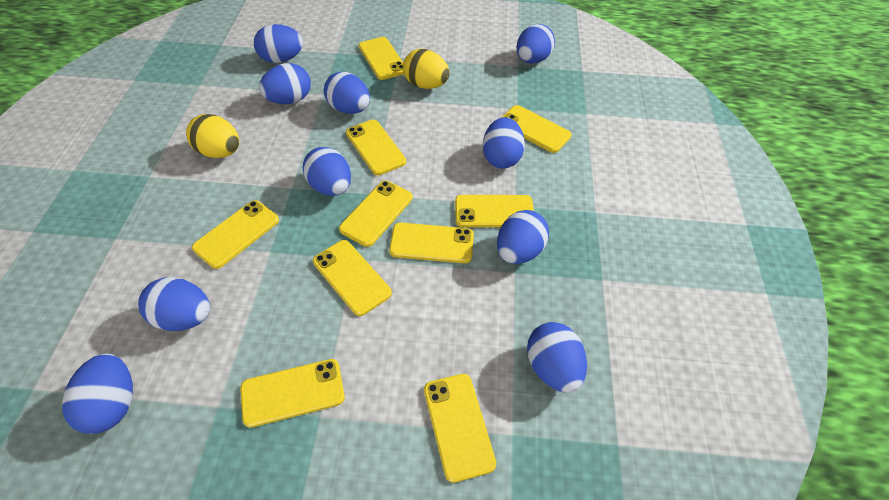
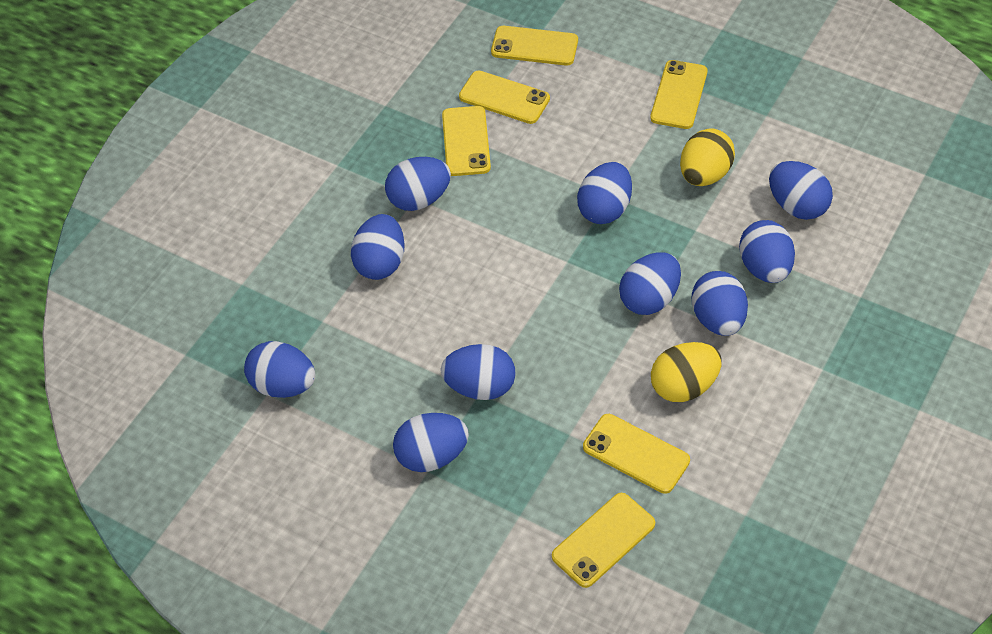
yellow phone: 10 -> 6

